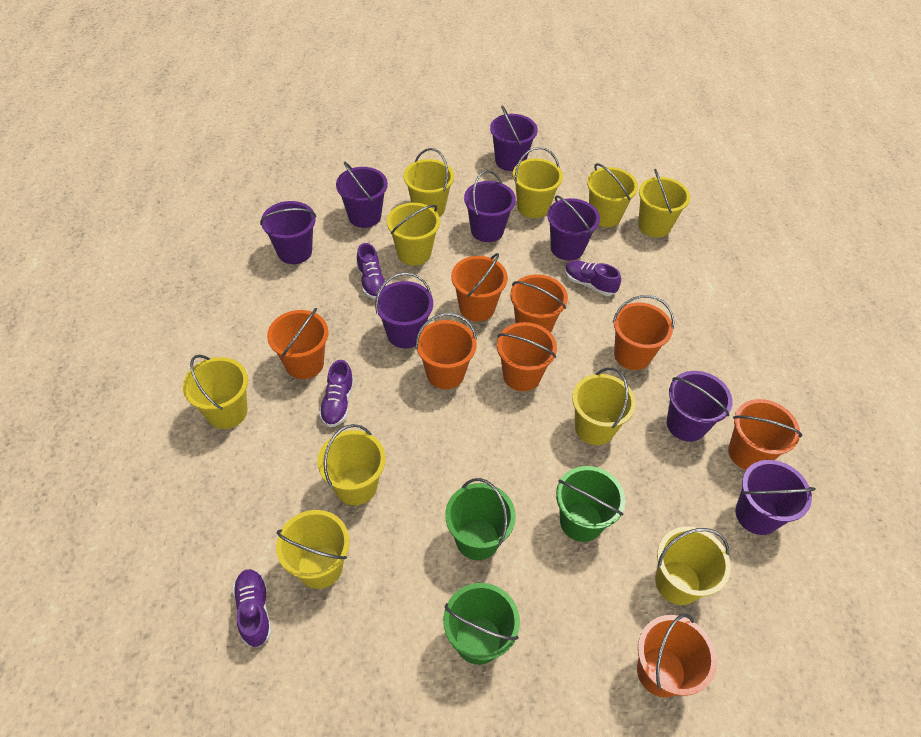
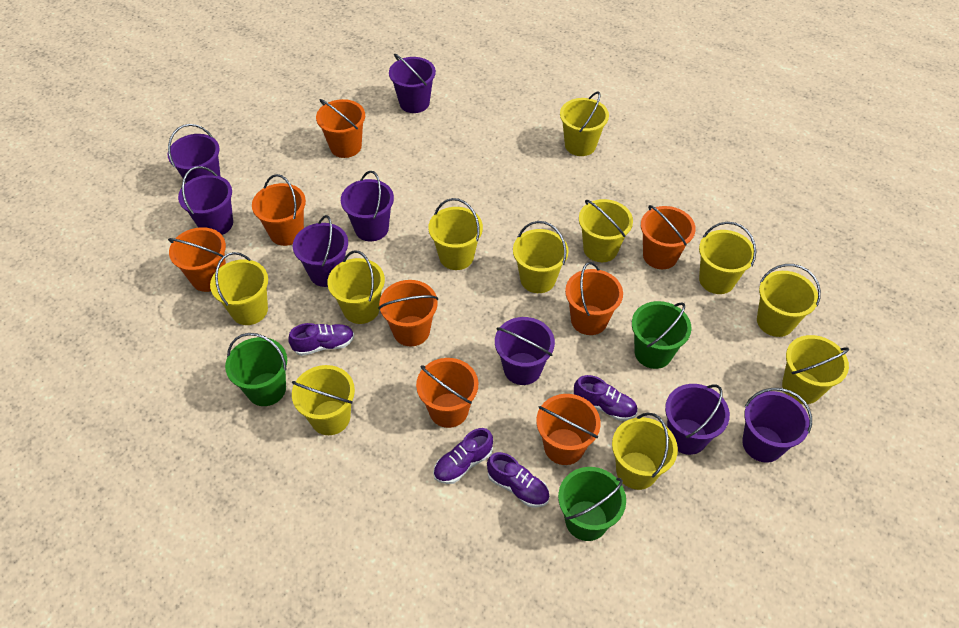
yellow bucket: 10 -> 11

